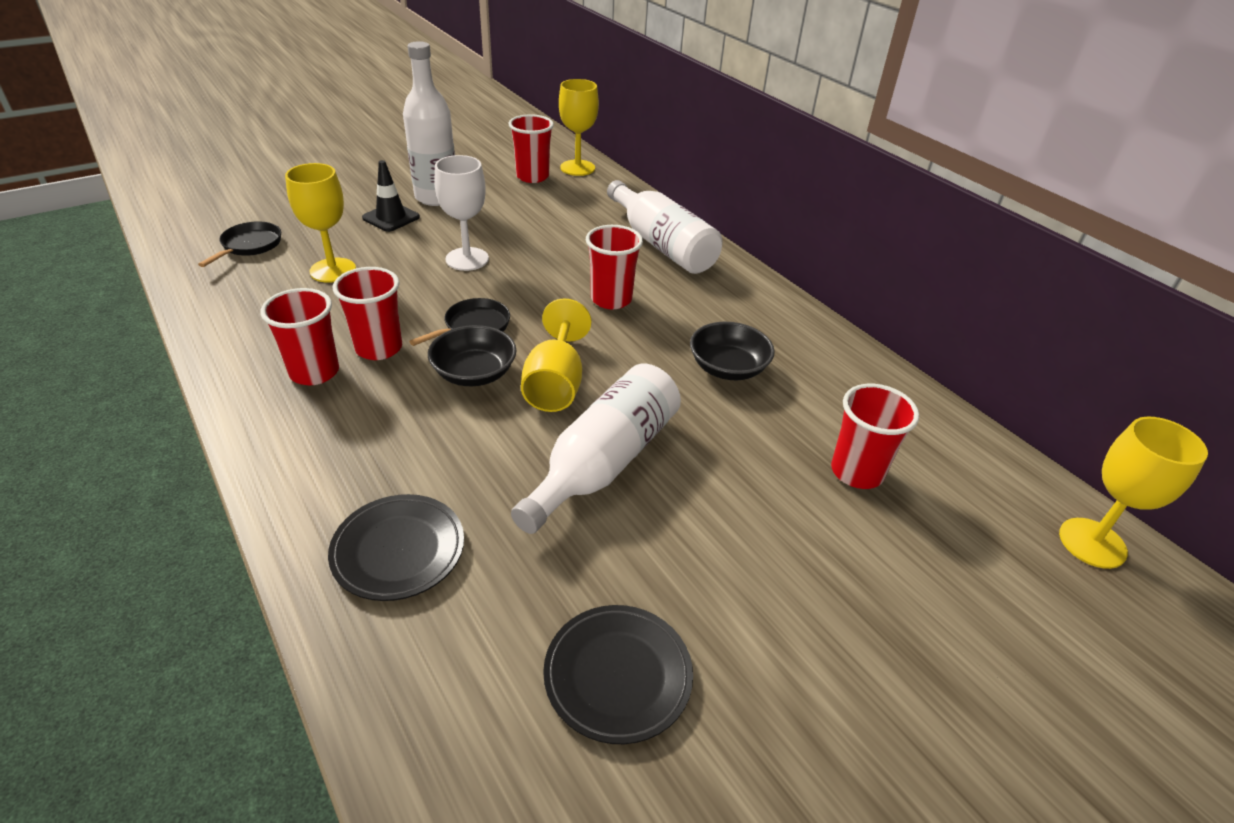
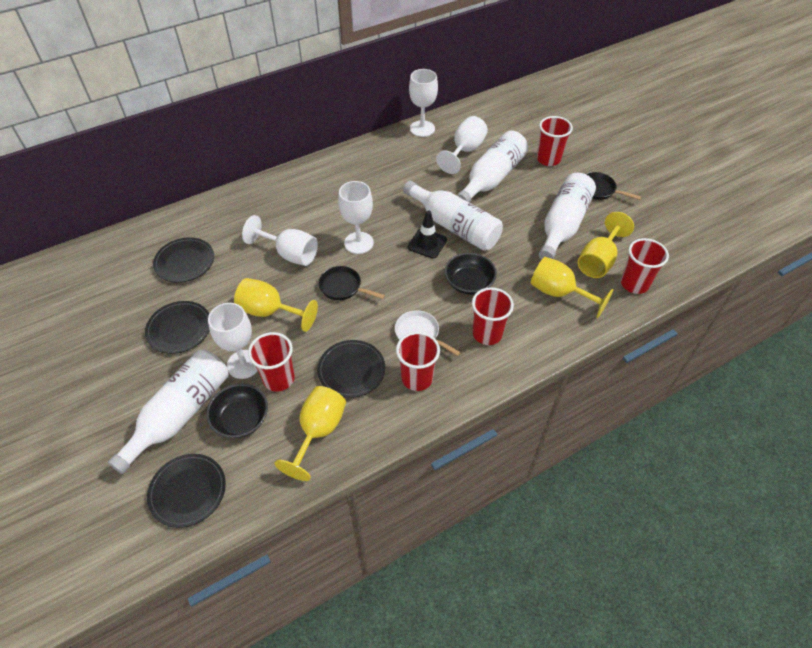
black plate: 2 -> 4
white bottle: 3 -> 4
white goblet: 1 -> 5
white pan: 0 -> 1

